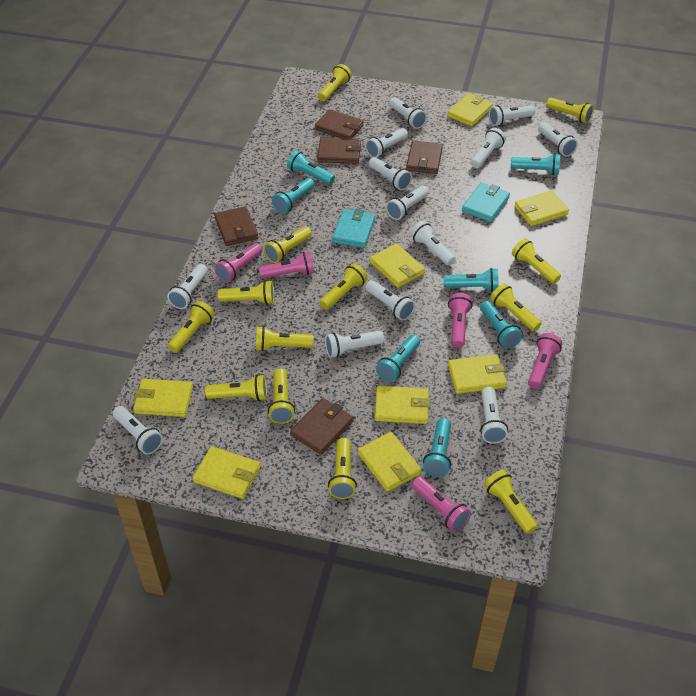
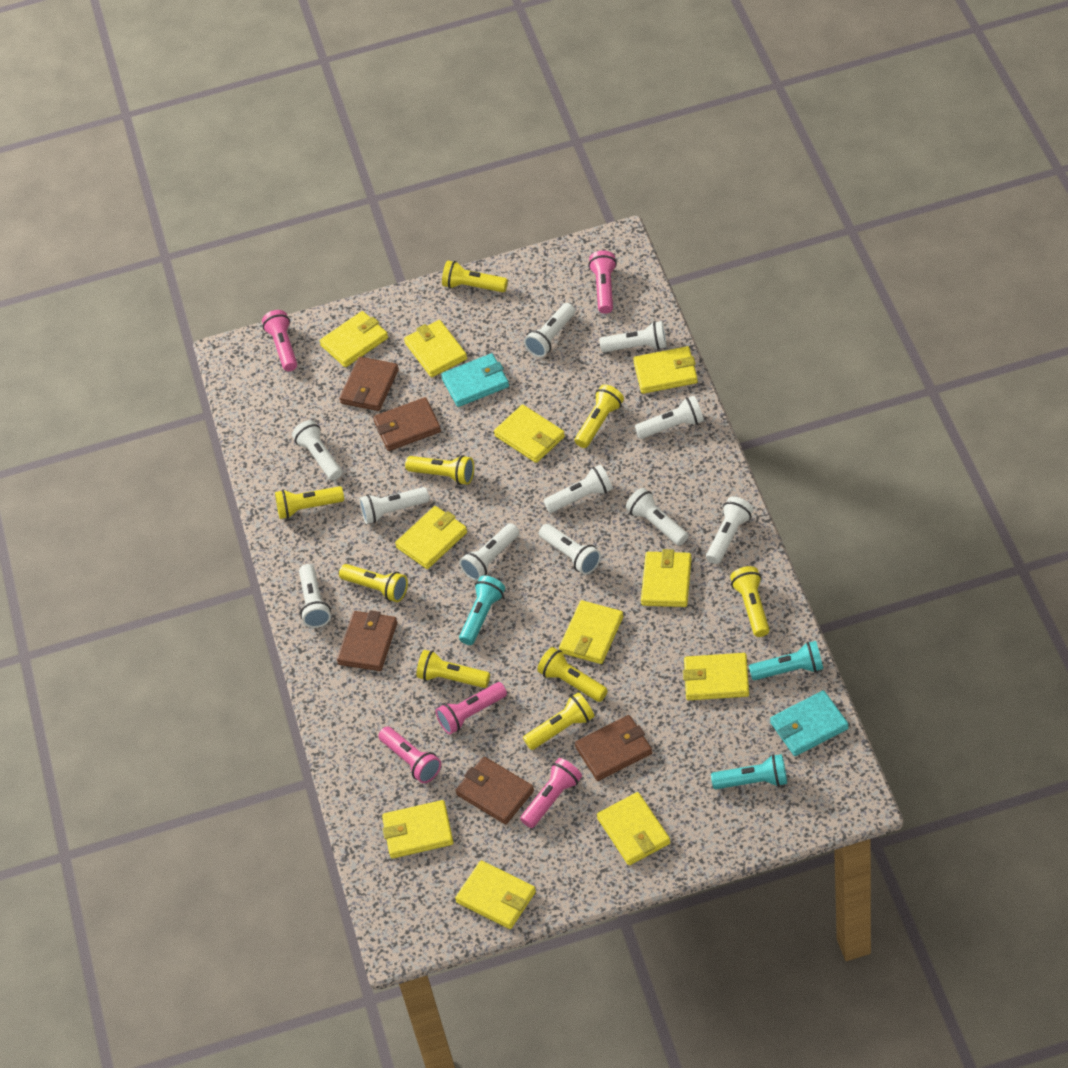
turquoise flashlight: 7 -> 3
white flashlight: 13 -> 11
yellow flashlight: 13 -> 9
yellow wallet: 8 -> 11

